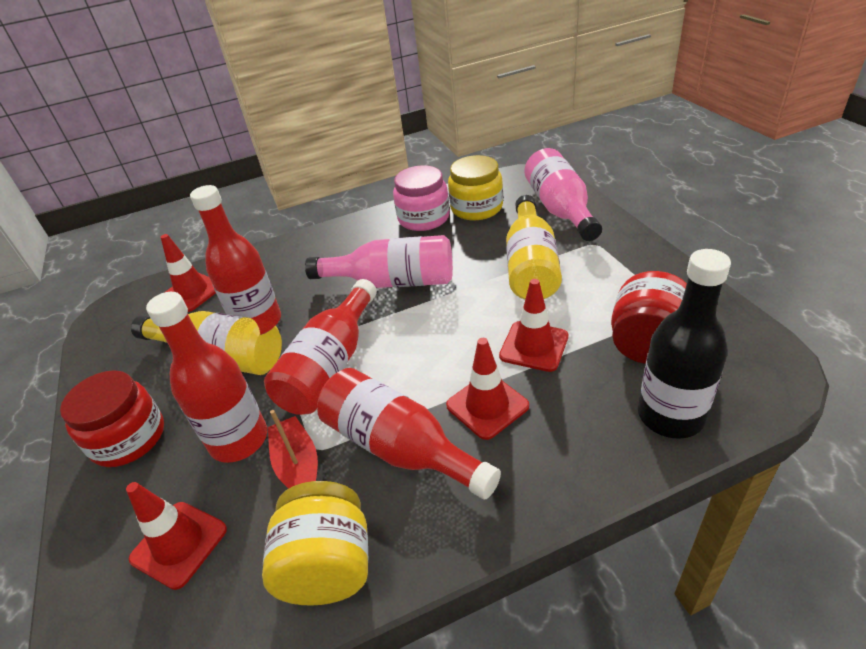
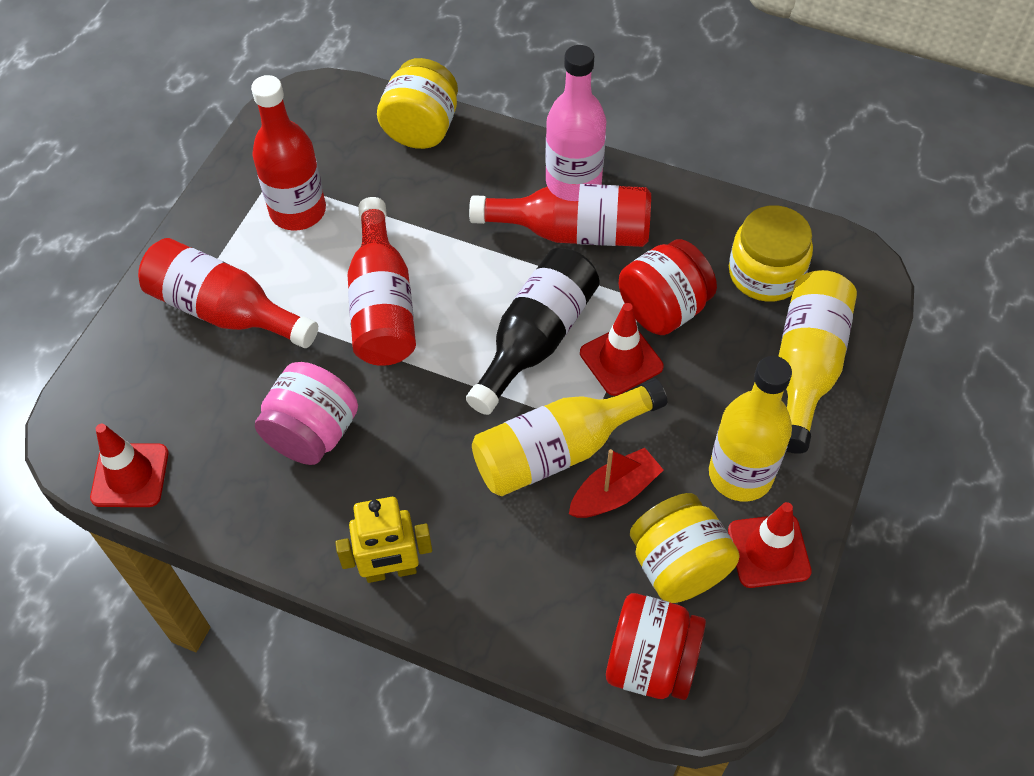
pink bottle: 2 -> 1
red traffic cone: 4 -> 3
yellow bottle: 2 -> 3
yellow jar: 2 -> 3
yellow robot: 0 -> 1

